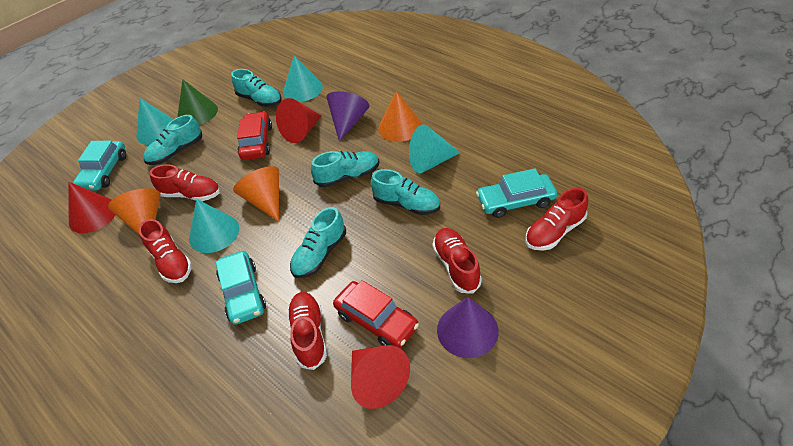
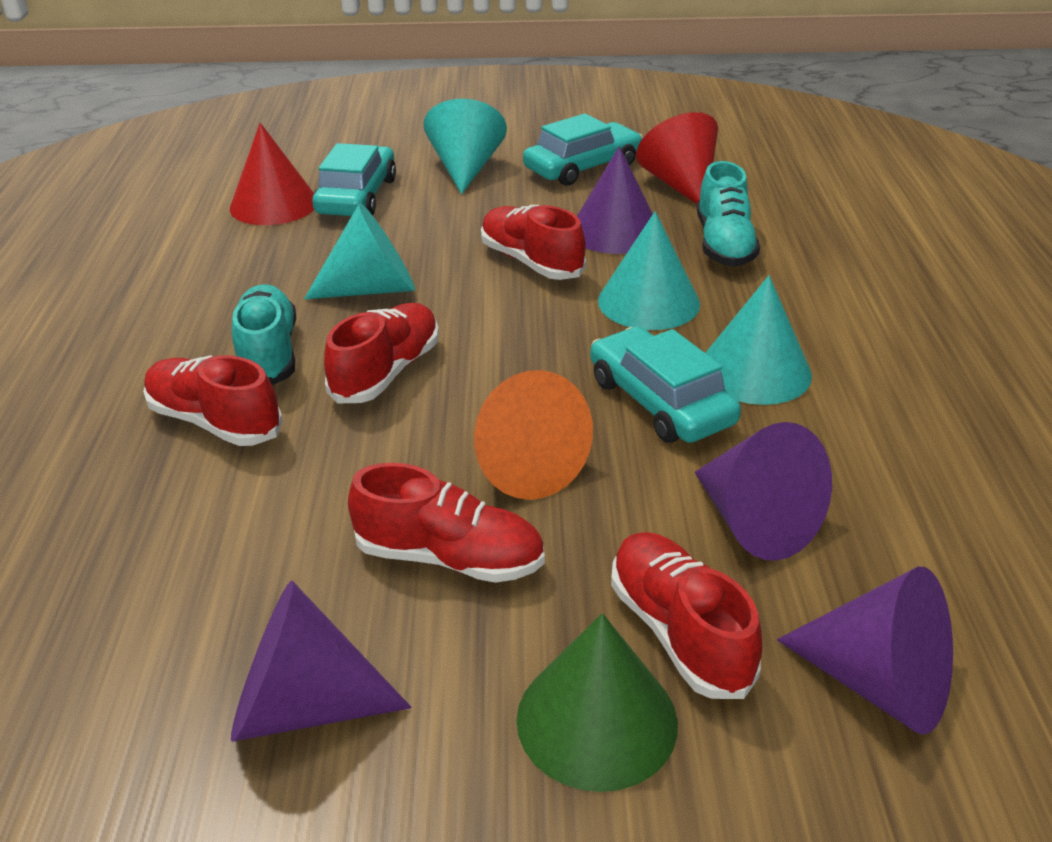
orange cone: 3 -> 1
purple cone: 2 -> 4
red car: 2 -> 0
red cone: 3 -> 2
turquoise shoe: 5 -> 2

